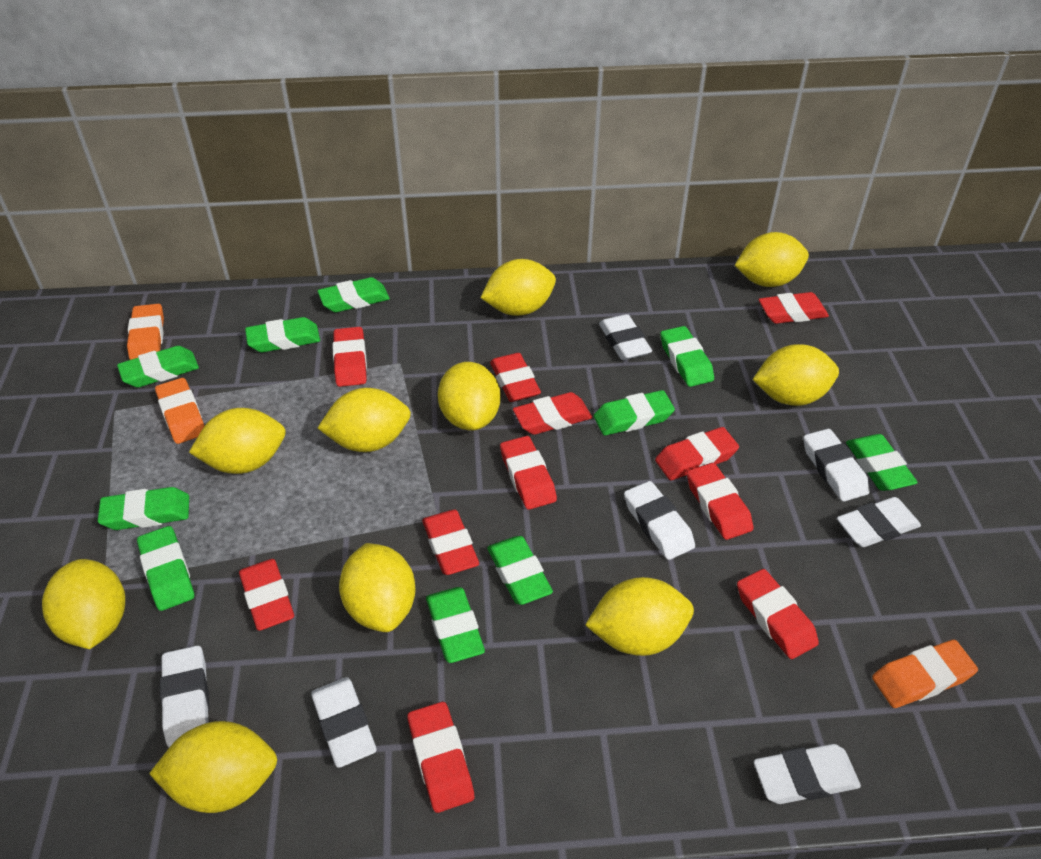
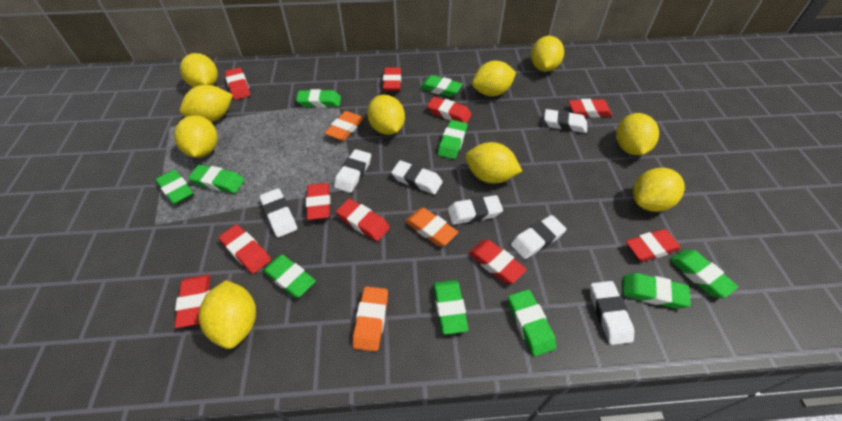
red eraser: 11 -> 10

